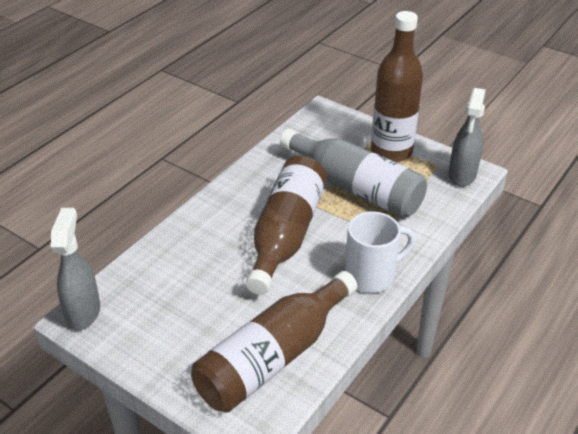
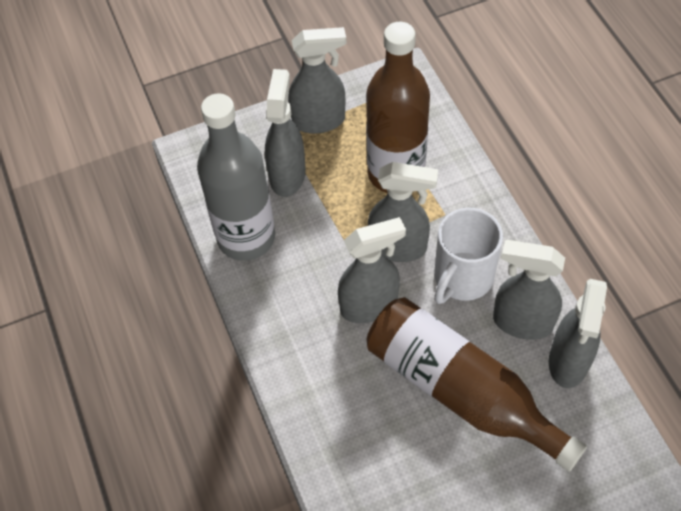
brown bottle: 3 -> 2
grey spray bottle: 2 -> 6

